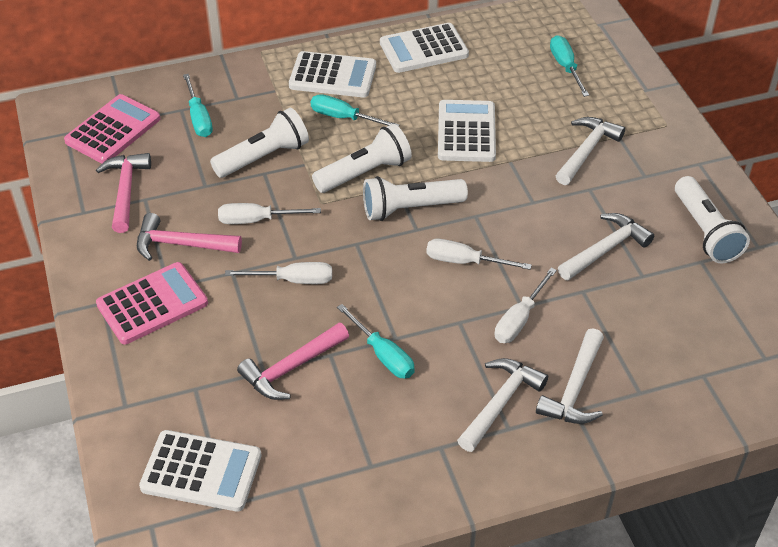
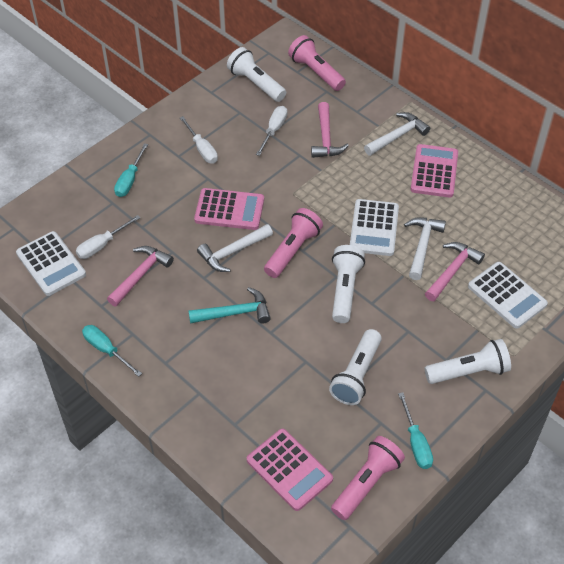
pink calculator: 2 -> 3
pink flashlight: 0 -> 3
turquoise hammer: 0 -> 1
turquoise screwdriver: 4 -> 3
white calculator: 4 -> 3
white hammer: 4 -> 3
white screwdriver: 4 -> 3

